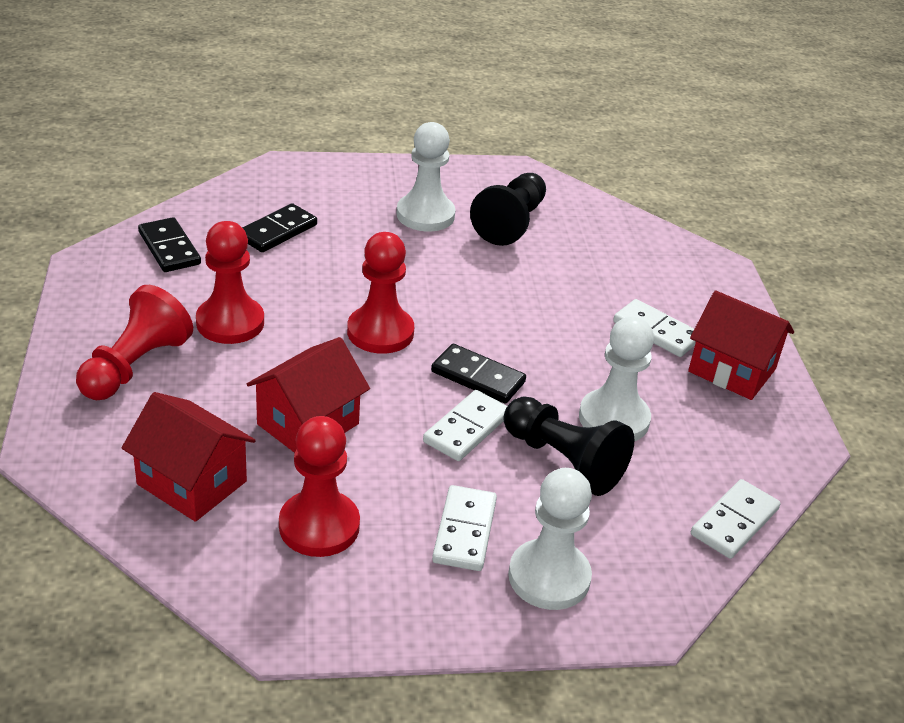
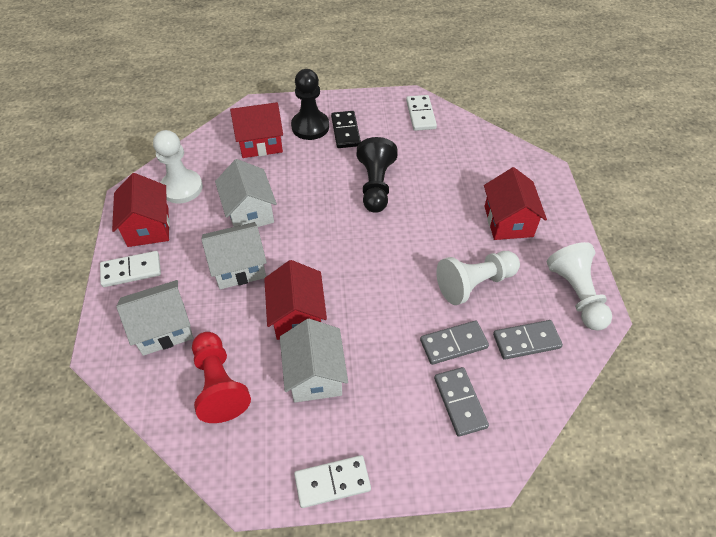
black domino: 3 -> 1
grey domino: 0 -> 3
red house: 3 -> 4
red pawn: 4 -> 1
white domino: 4 -> 3
white house: 0 -> 4

